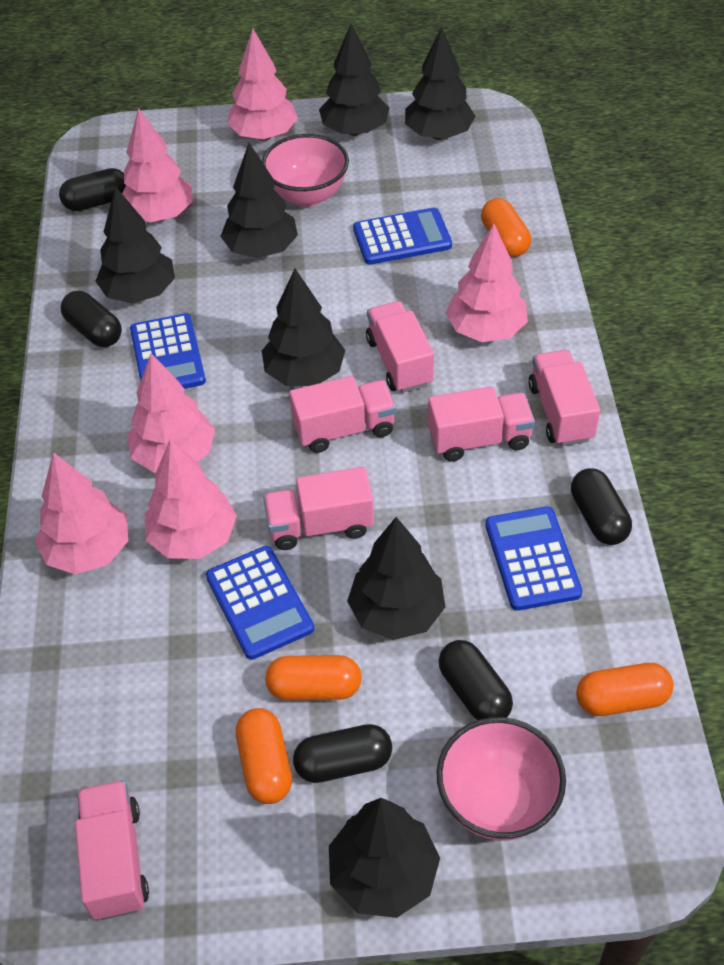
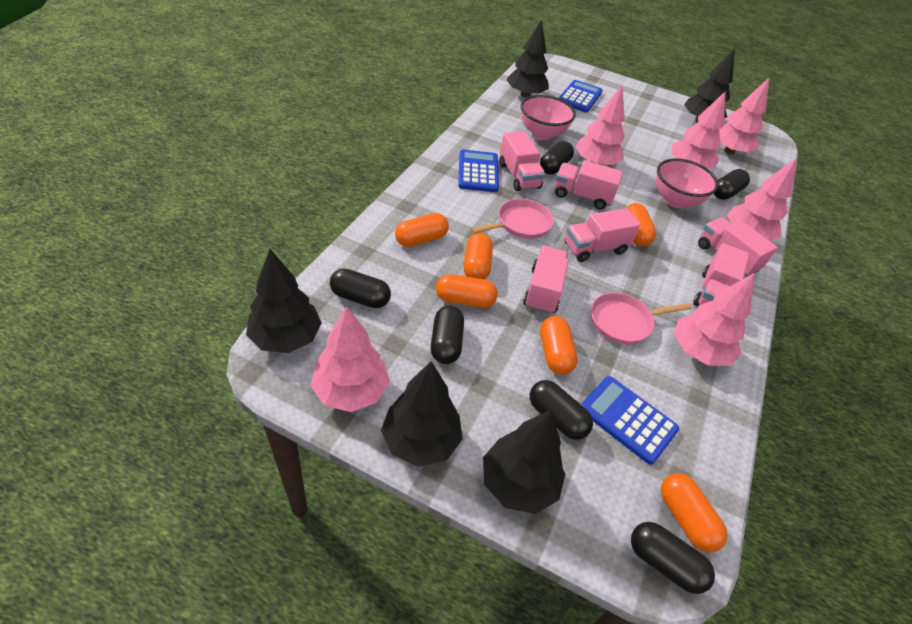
black capsule: 5 -> 6
black tree: 7 -> 5
blue calculator: 4 -> 3
orange capsule: 4 -> 6
pink pan: 0 -> 2

